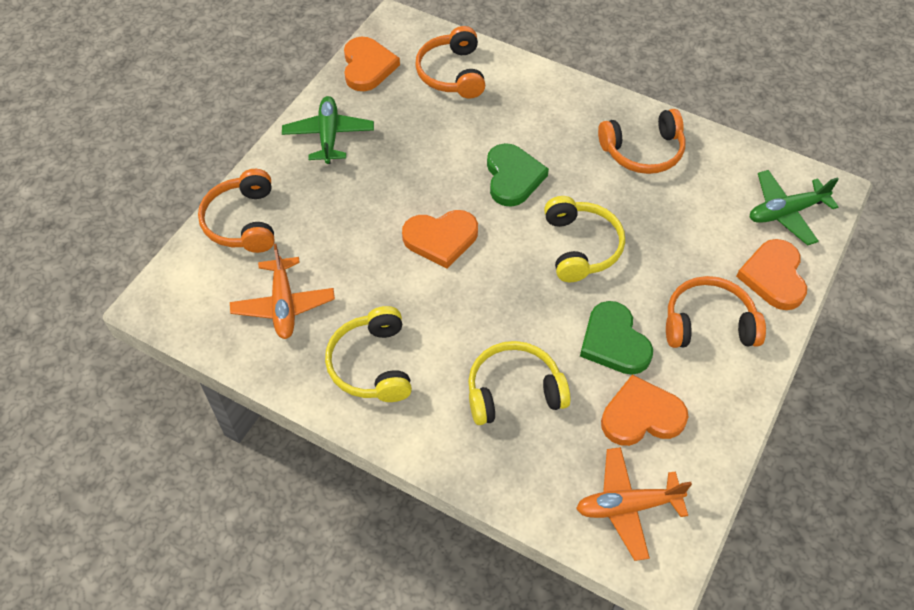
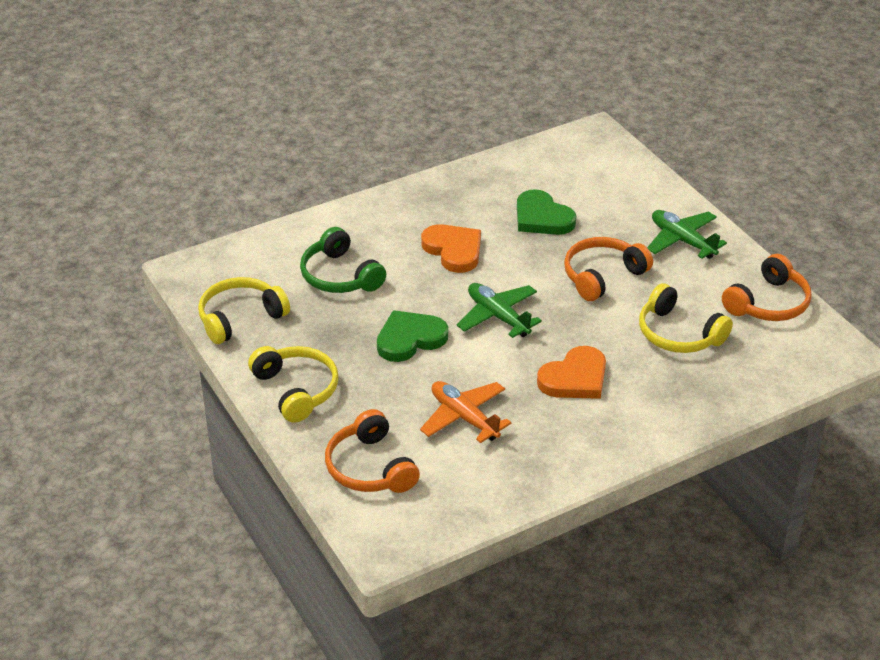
green headphones: 0 -> 1
orange headphones: 4 -> 3
orange heart: 4 -> 2
orange plane: 2 -> 1

